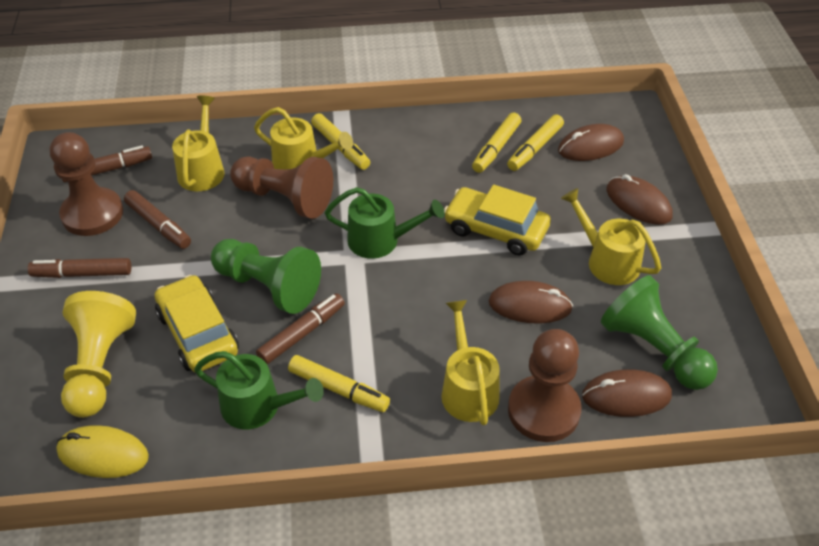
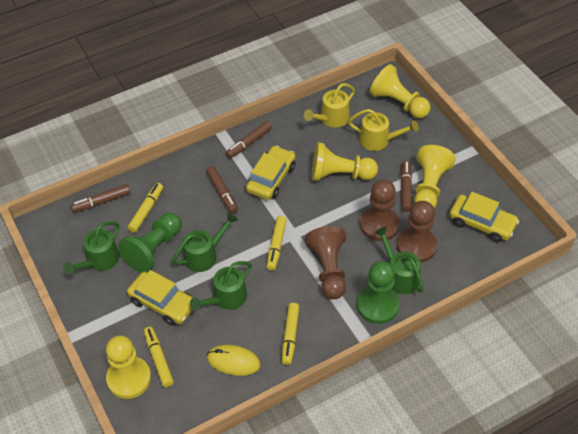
brown mouse: 4 -> 0
green watering can: 2 -> 4
yellow car: 2 -> 3
yellow pawn: 1 -> 4
yellow watering can: 4 -> 2

